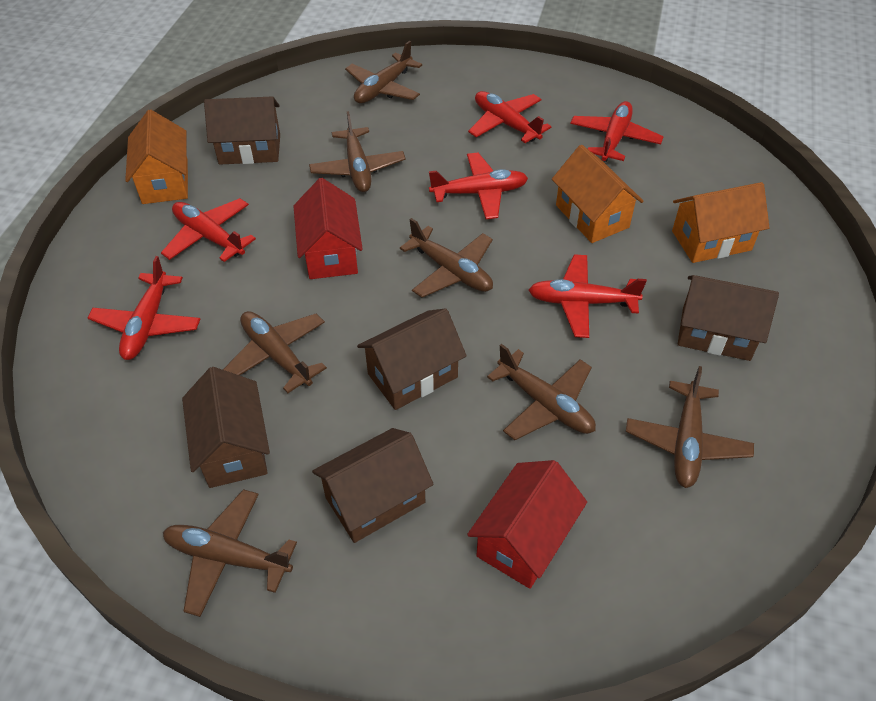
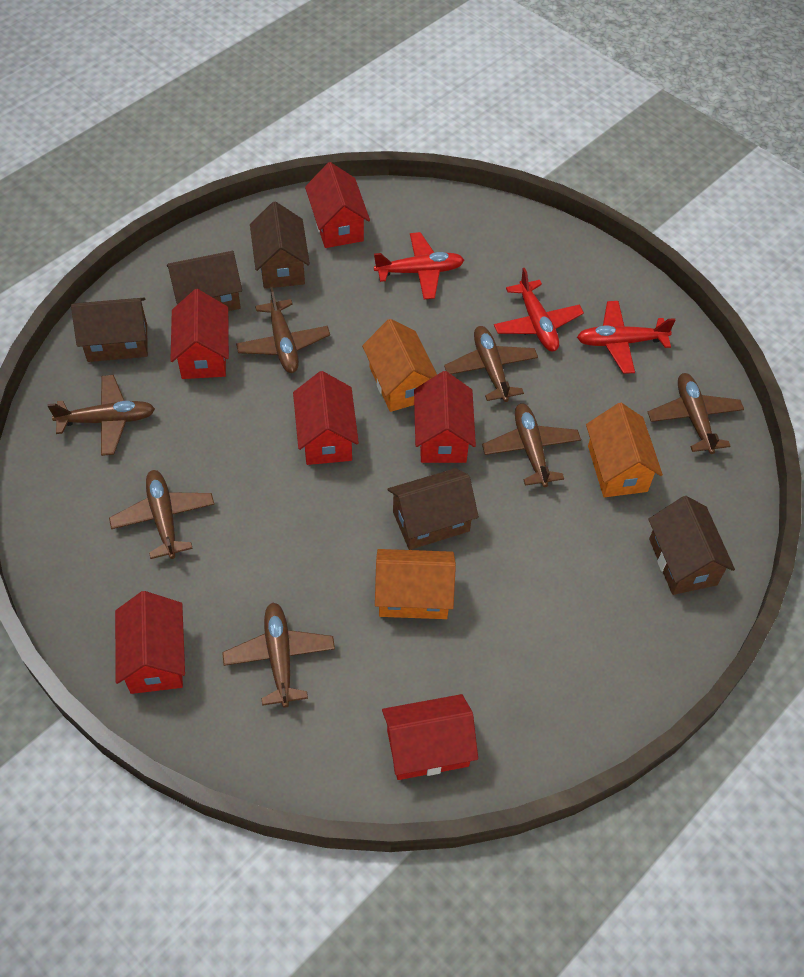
red house: 2 -> 6
red plane: 6 -> 3

